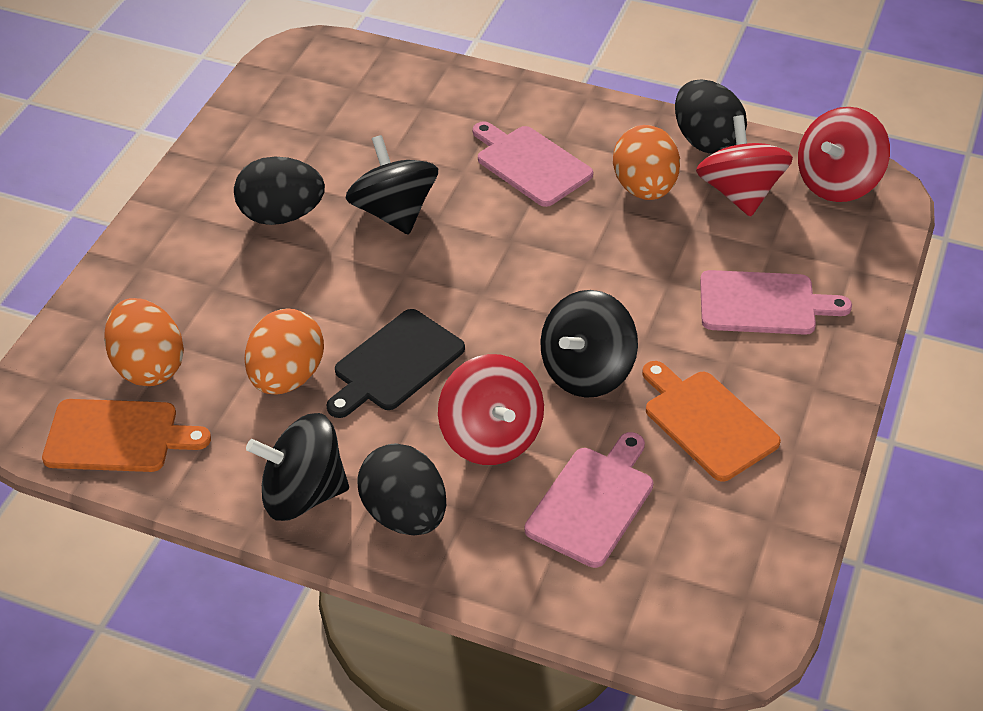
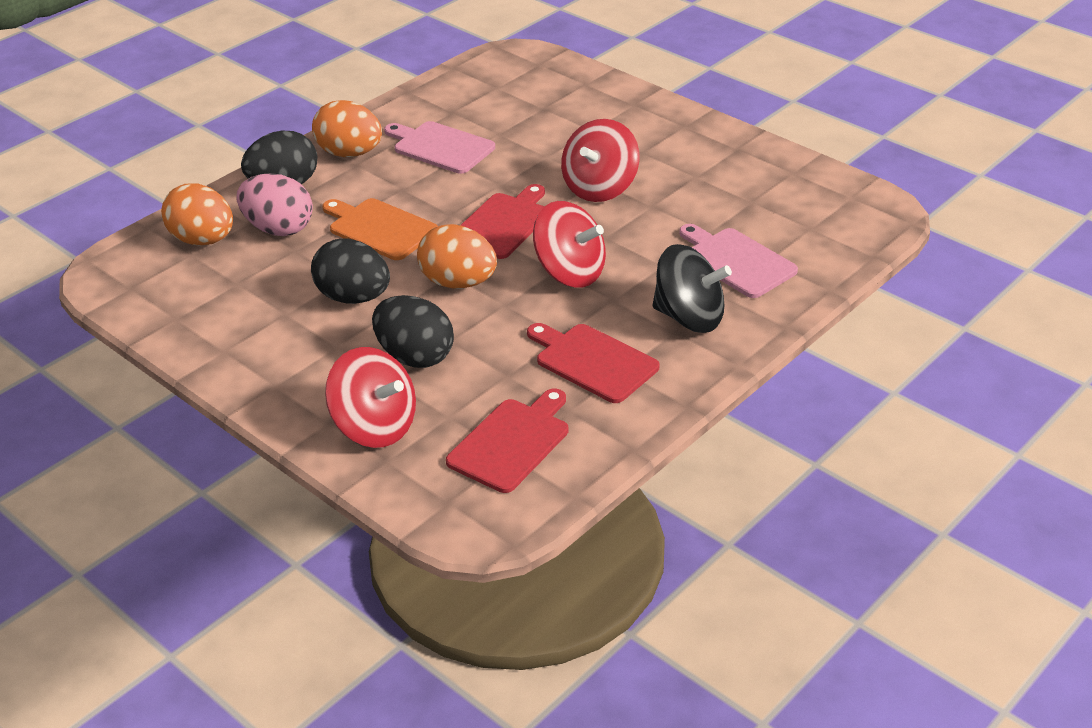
black cutting board: 1 -> 0
black spinning top: 3 -> 1
orange cutting board: 2 -> 1
pink cutting board: 3 -> 2
pink egg: 0 -> 1
red cutting board: 0 -> 3

